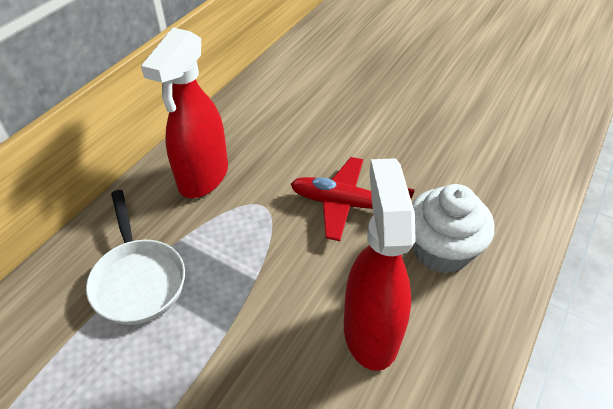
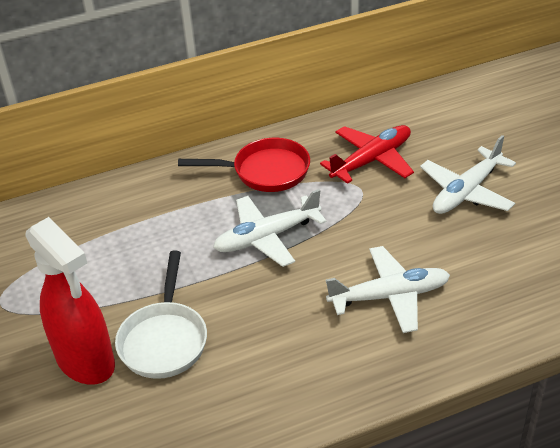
red pan: 0 -> 1
red spray bottle: 2 -> 1
white cupcake: 1 -> 0
white plane: 0 -> 3

